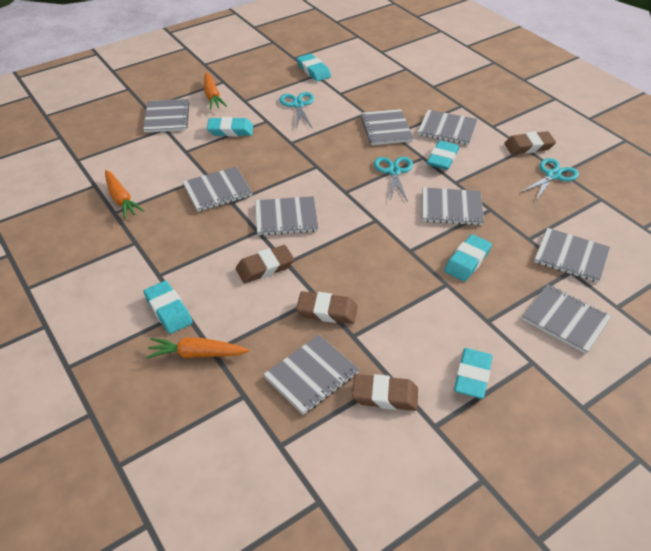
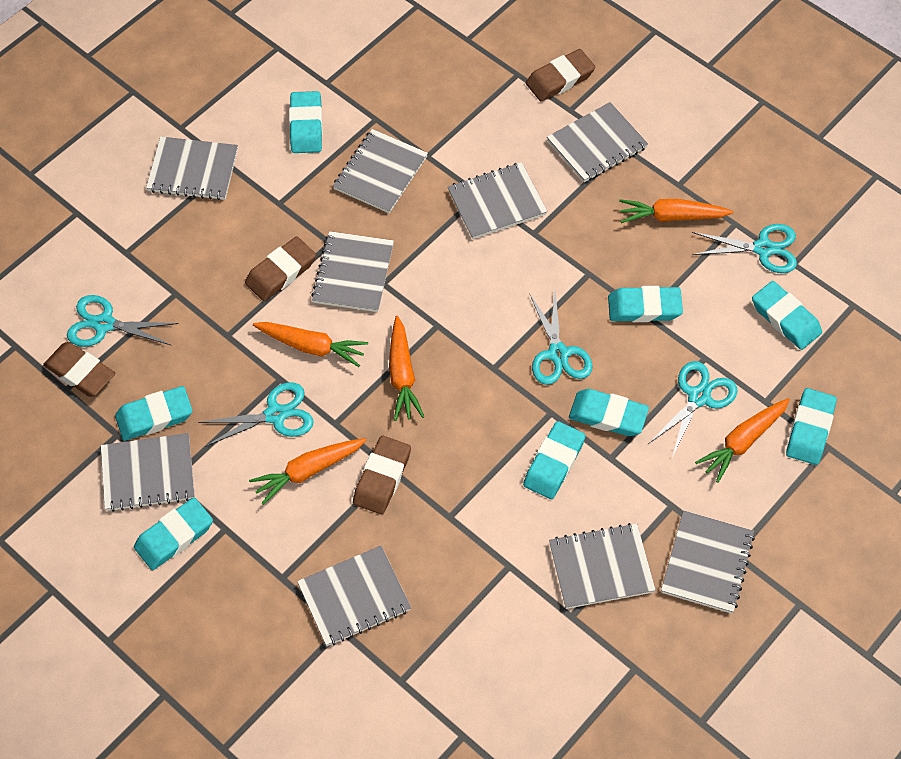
orange carrot: 3 -> 5
turquoise eraser: 6 -> 8
turquoise scissors: 3 -> 5

